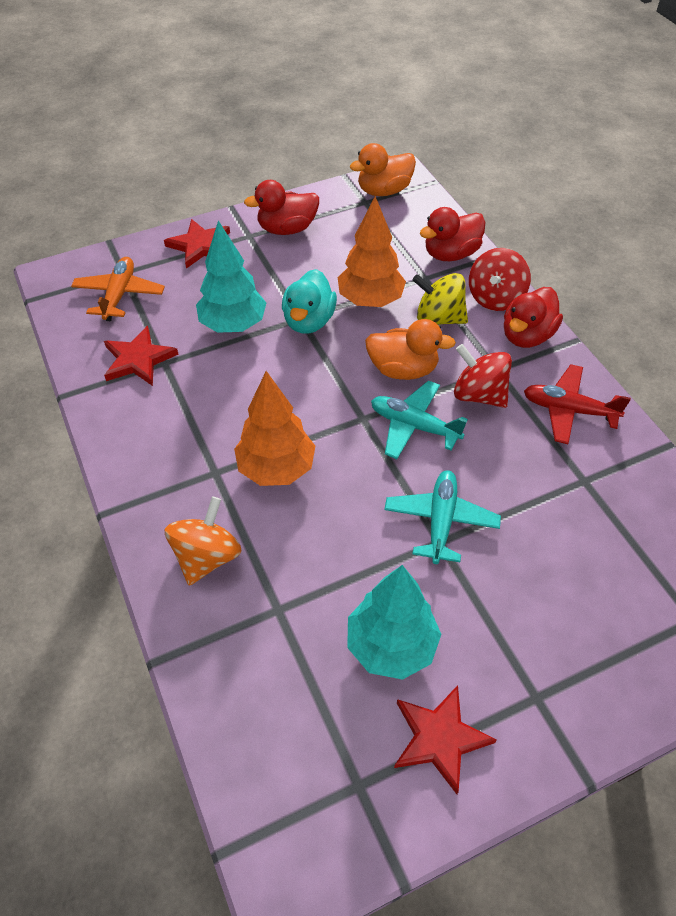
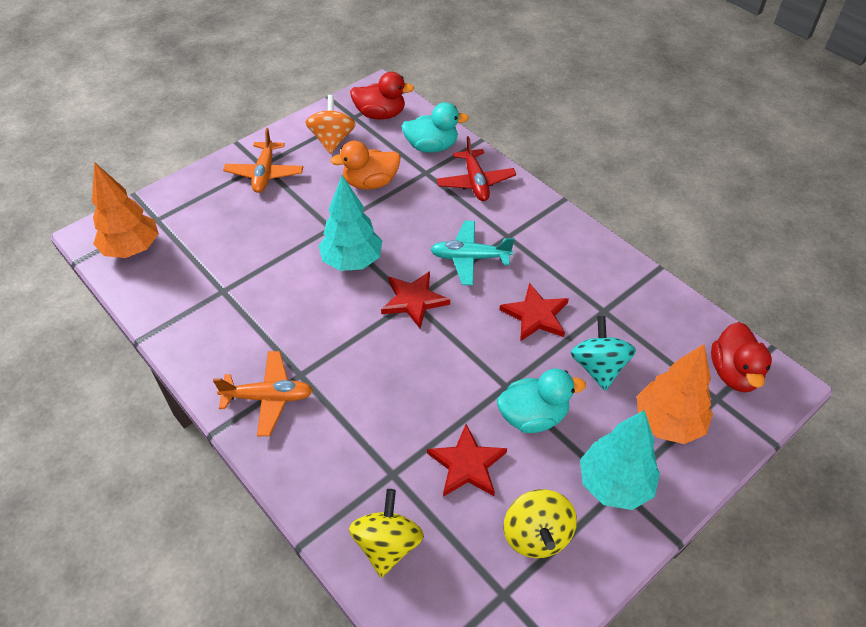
orange duck: 2 -> 1
orange plane: 1 -> 2
red duck: 3 -> 2
red spinning top: 2 -> 0
turquoise duck: 1 -> 2
turquoise plane: 2 -> 1
turquoise spinning top: 0 -> 1
yellow spinning top: 1 -> 2

